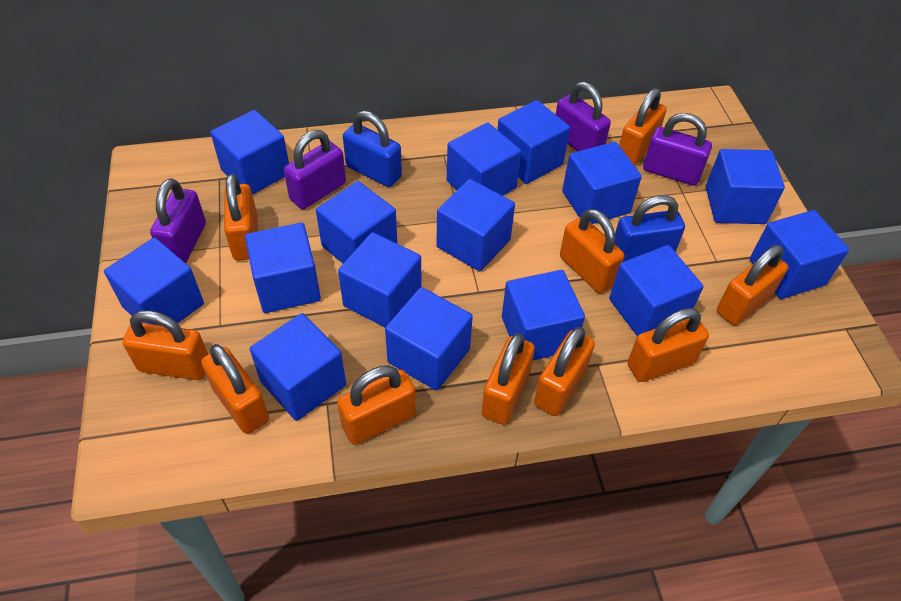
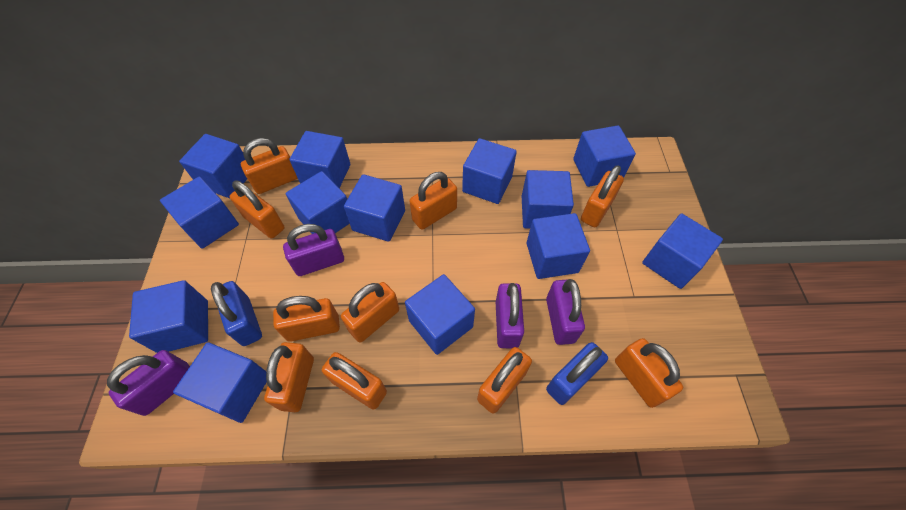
blue cube: 15 -> 13

